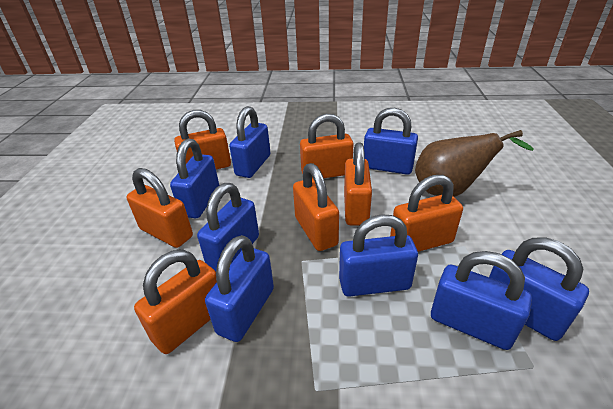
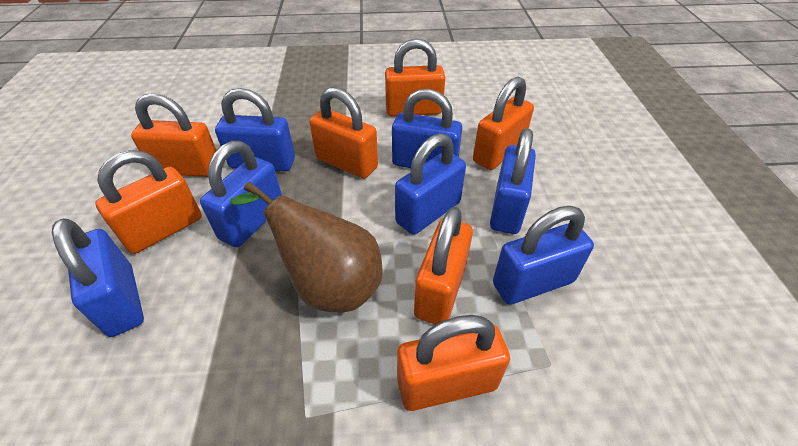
blue padlock: 8 -> 7

